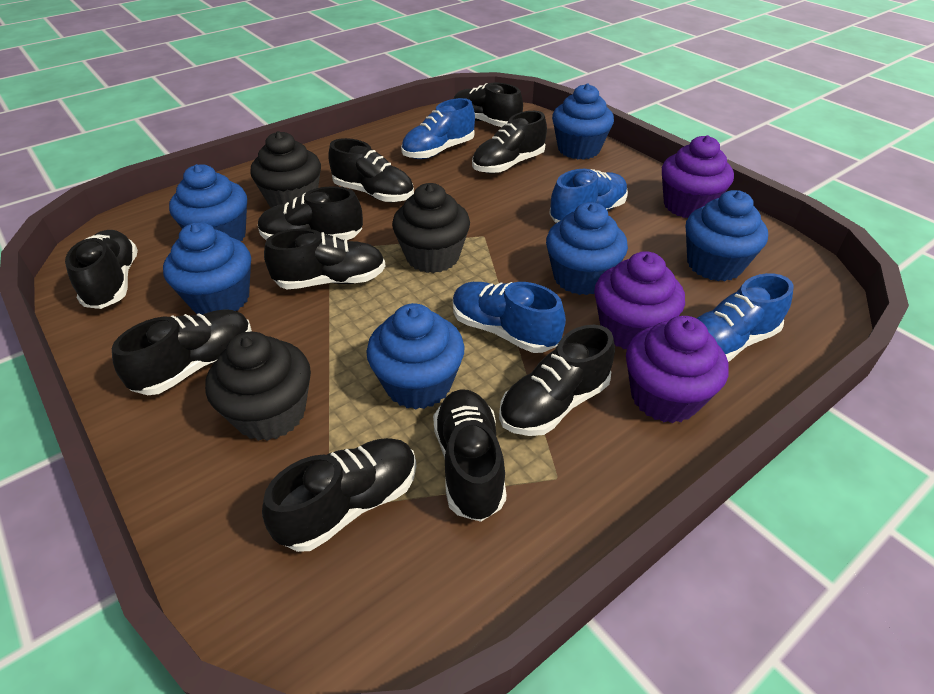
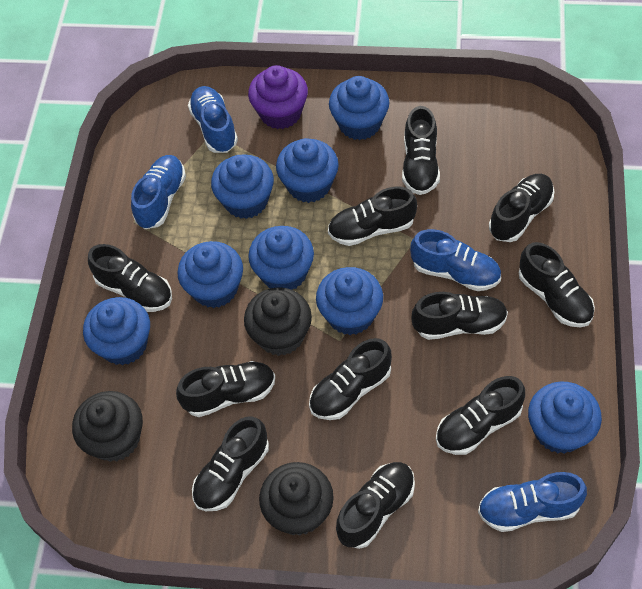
black shoe: 10 -> 11
blue cupcake: 6 -> 8
purple cupcake: 3 -> 1

